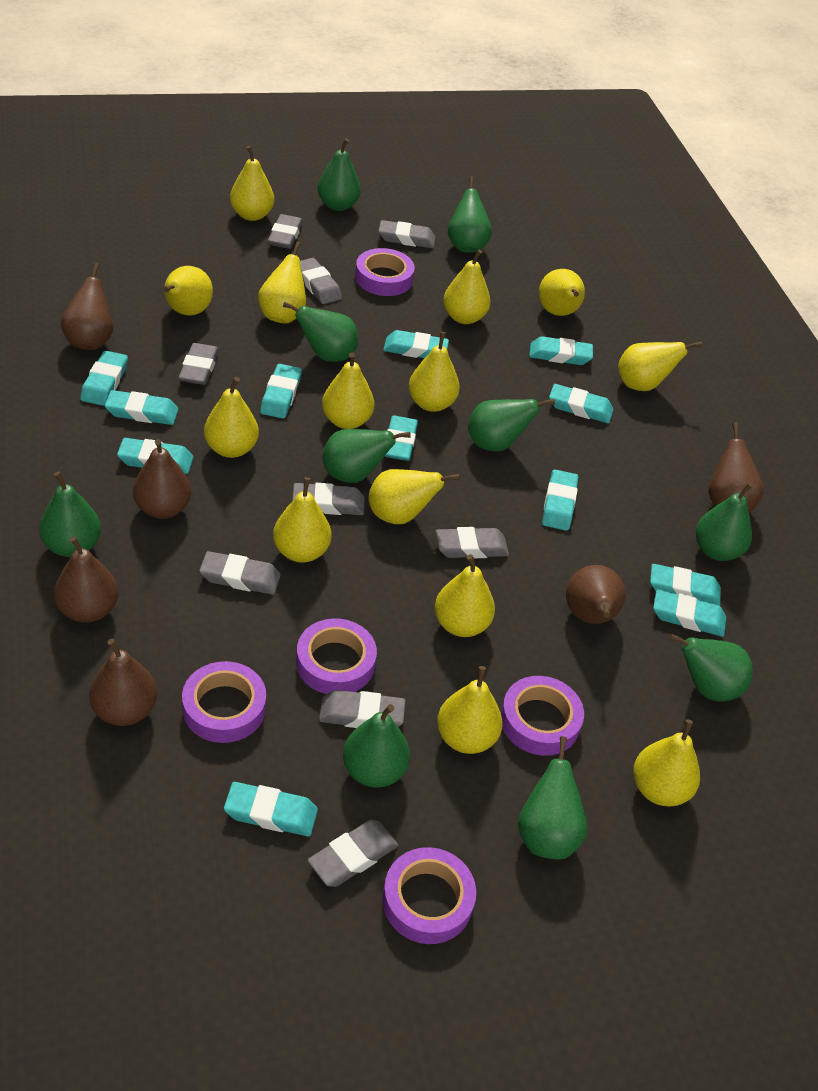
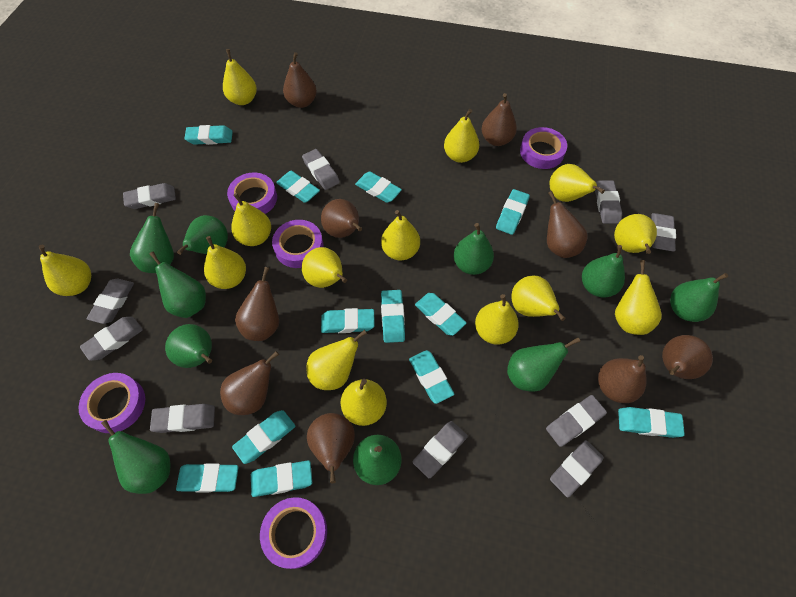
brown pear: 6 -> 9
grey eraser: 9 -> 10

